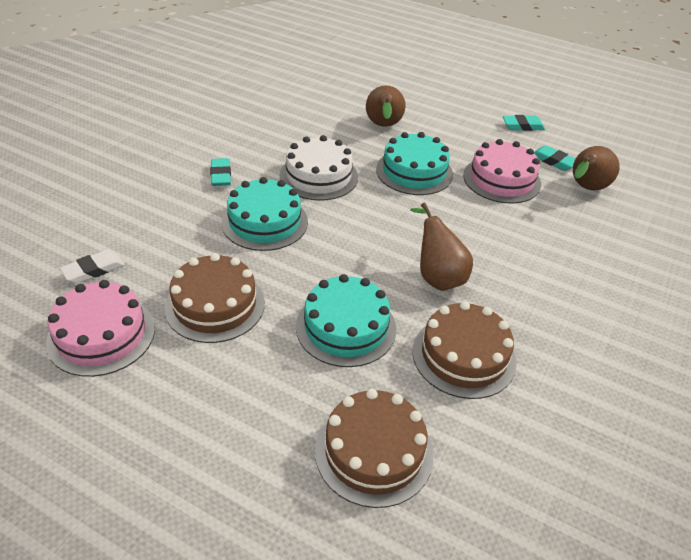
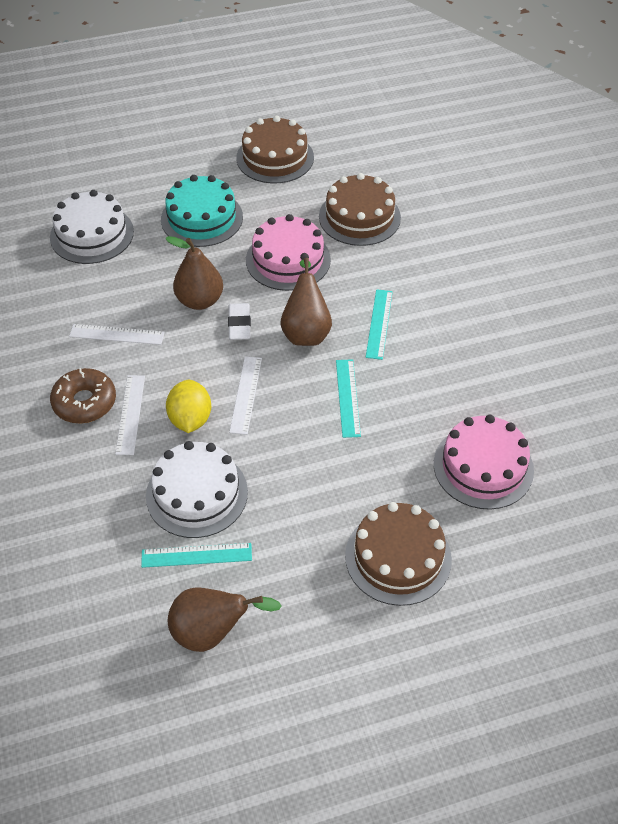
brown donut: 0 -> 1
turquoise cake: 3 -> 1
turquoise eraser: 3 -> 0
turquoise ruler: 0 -> 3
white cake: 1 -> 2
white ruler: 0 -> 3
yellow lemon: 0 -> 1

